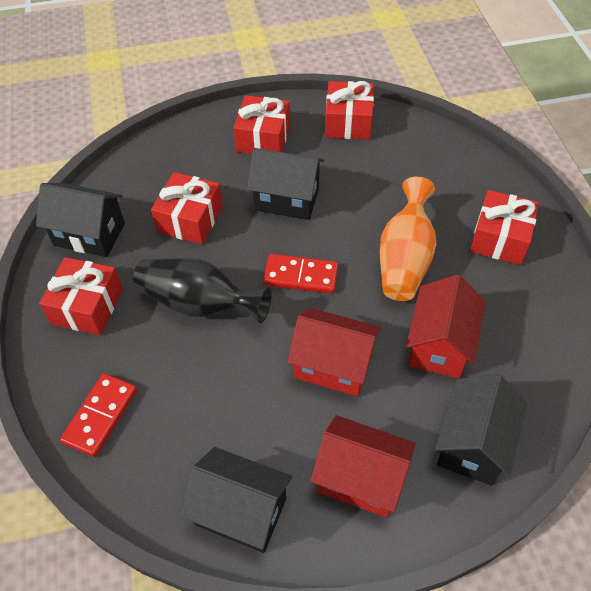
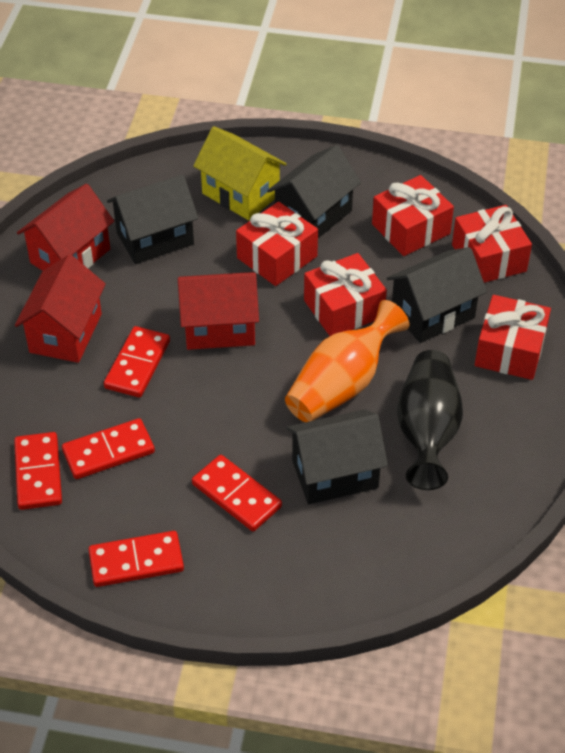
red domino: 2 -> 5
yellow house: 0 -> 1

